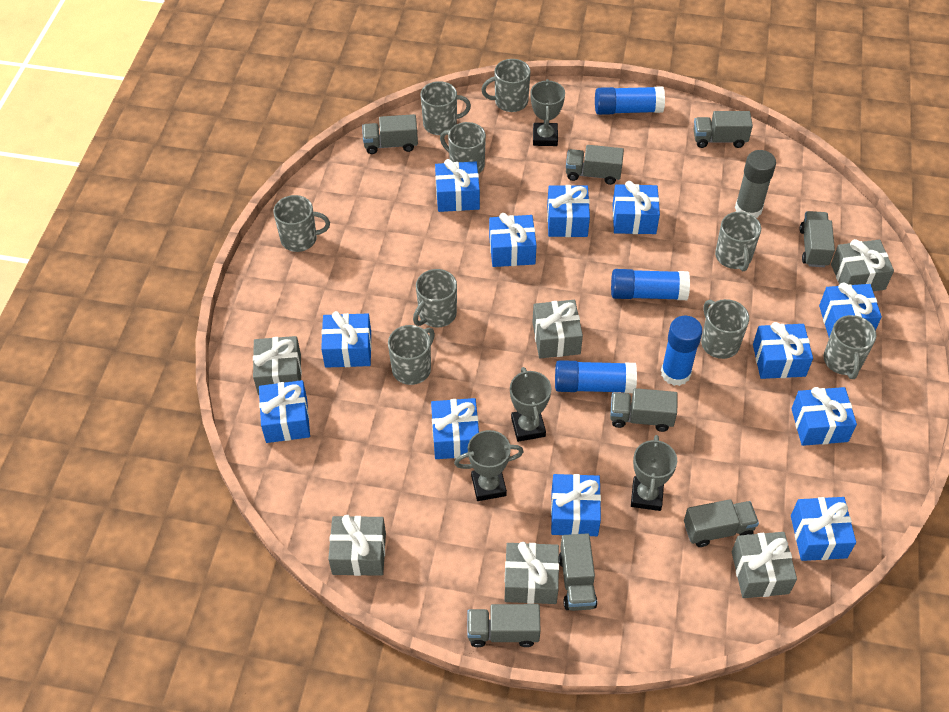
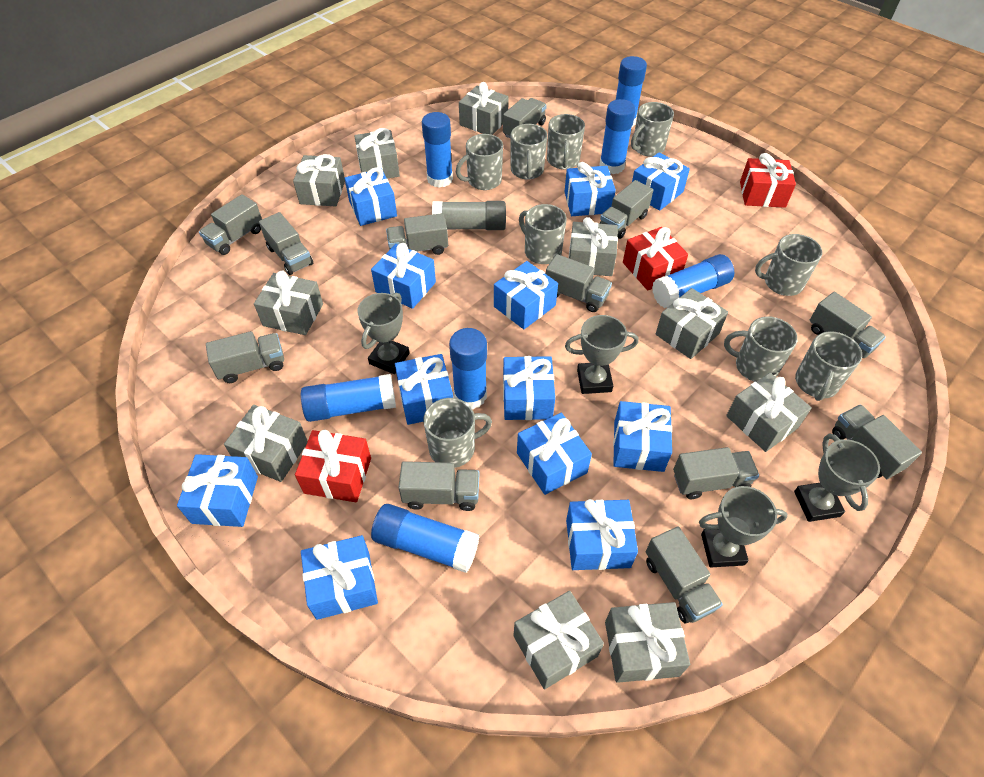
blue glue stick: 4 -> 7
grey gift: 6 -> 10
grey truck: 8 -> 12
red gift: 0 -> 3

